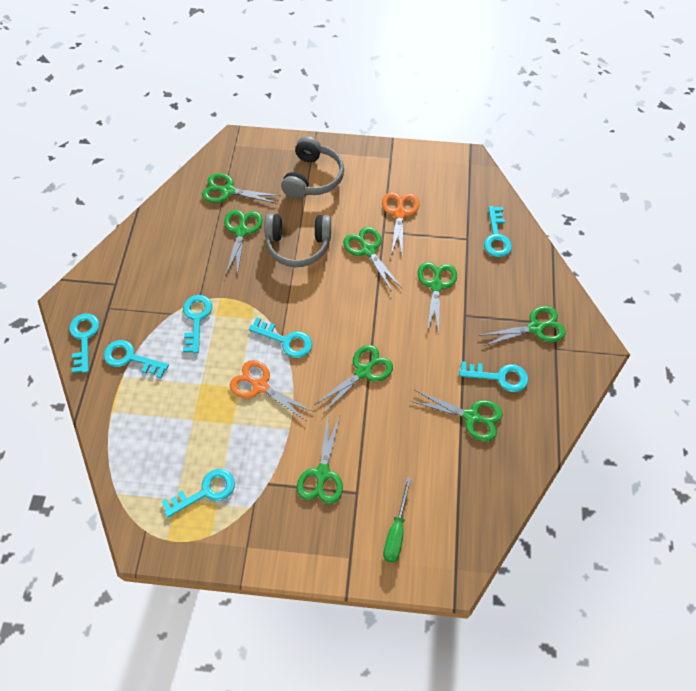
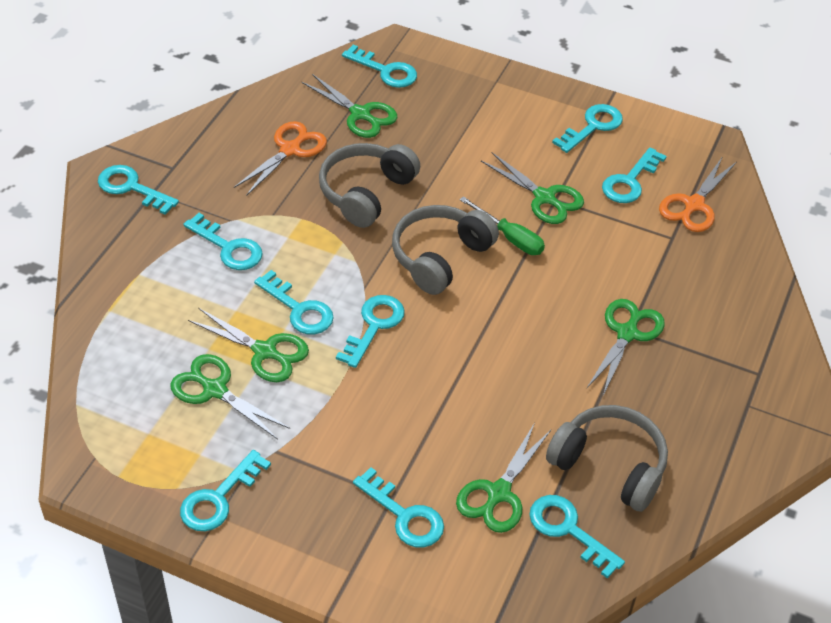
green scissors: 8 -> 6
grey headphones: 2 -> 3
turquoise key: 7 -> 10

